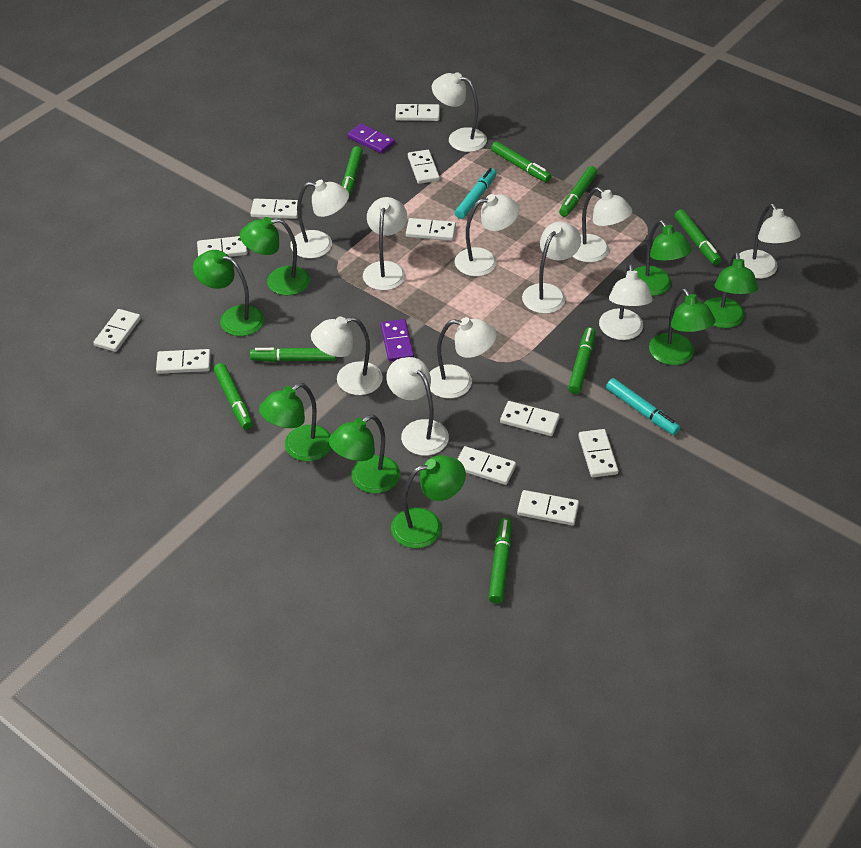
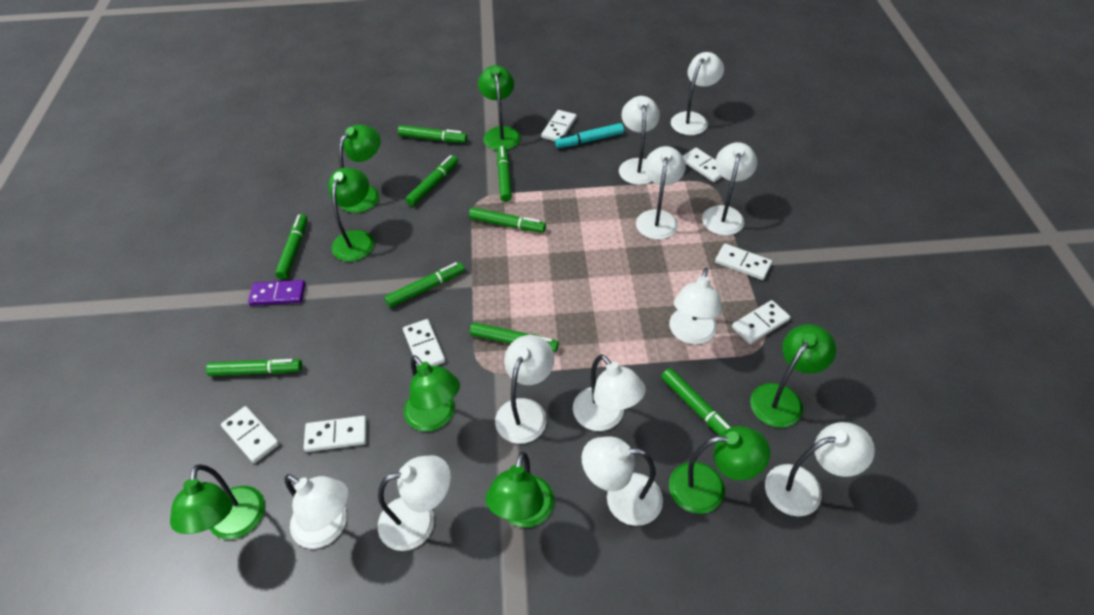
green marker: 8 -> 9
purple domino: 2 -> 1
turquoise marker: 2 -> 1
white domino: 11 -> 7

